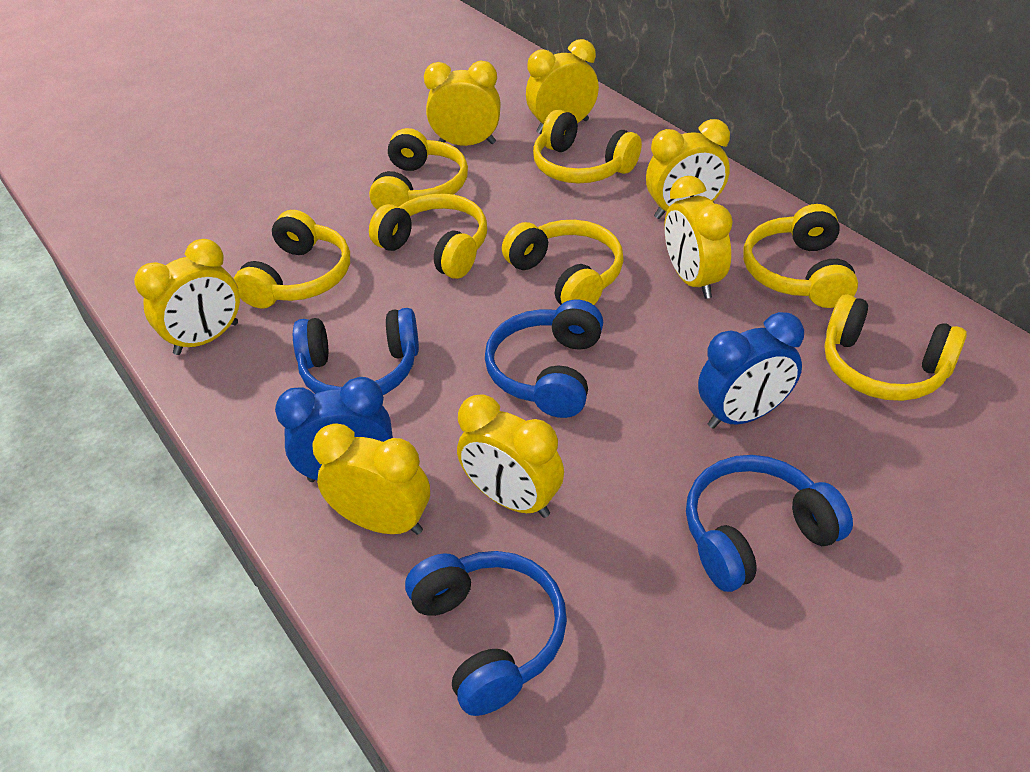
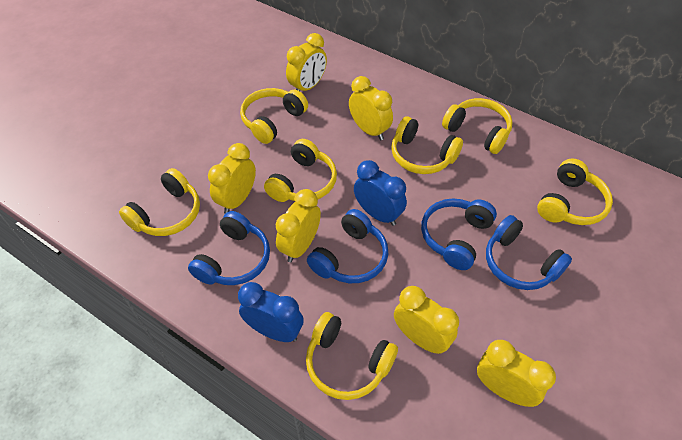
yellow clock: 7 -> 6

